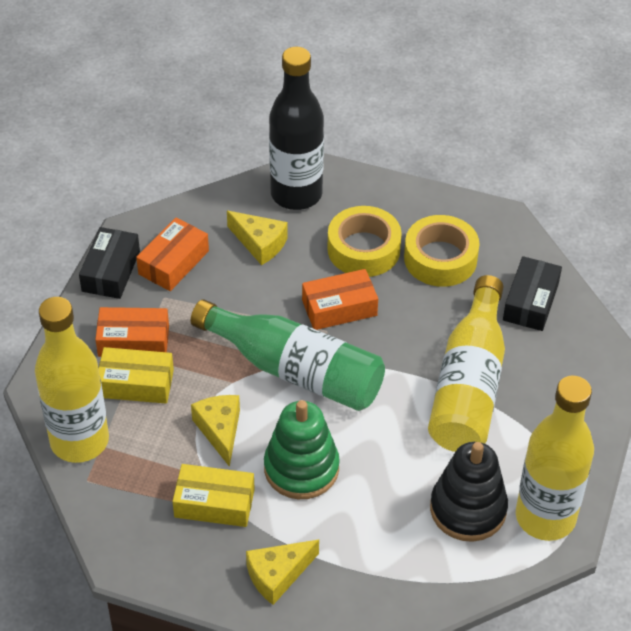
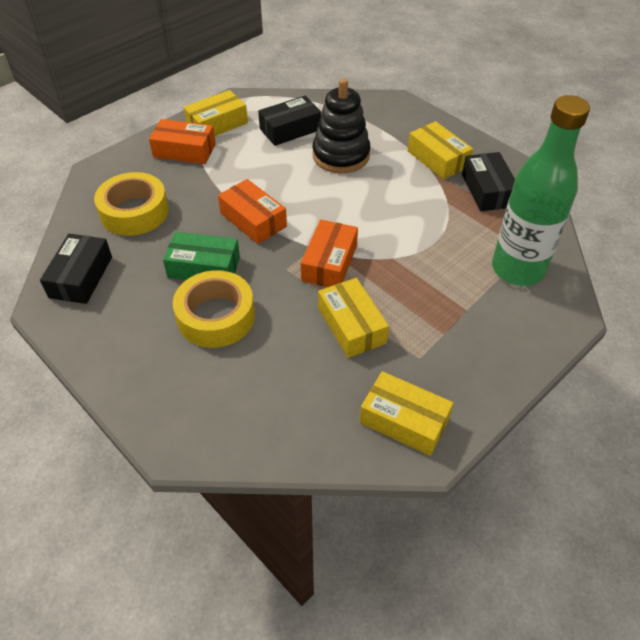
black bottle: 1 -> 0
black box: 2 -> 3
green box: 0 -> 1
green stacking toy: 1 -> 0
yellow bottle: 3 -> 0
yellow box: 2 -> 4
yellow cheese: 3 -> 0

